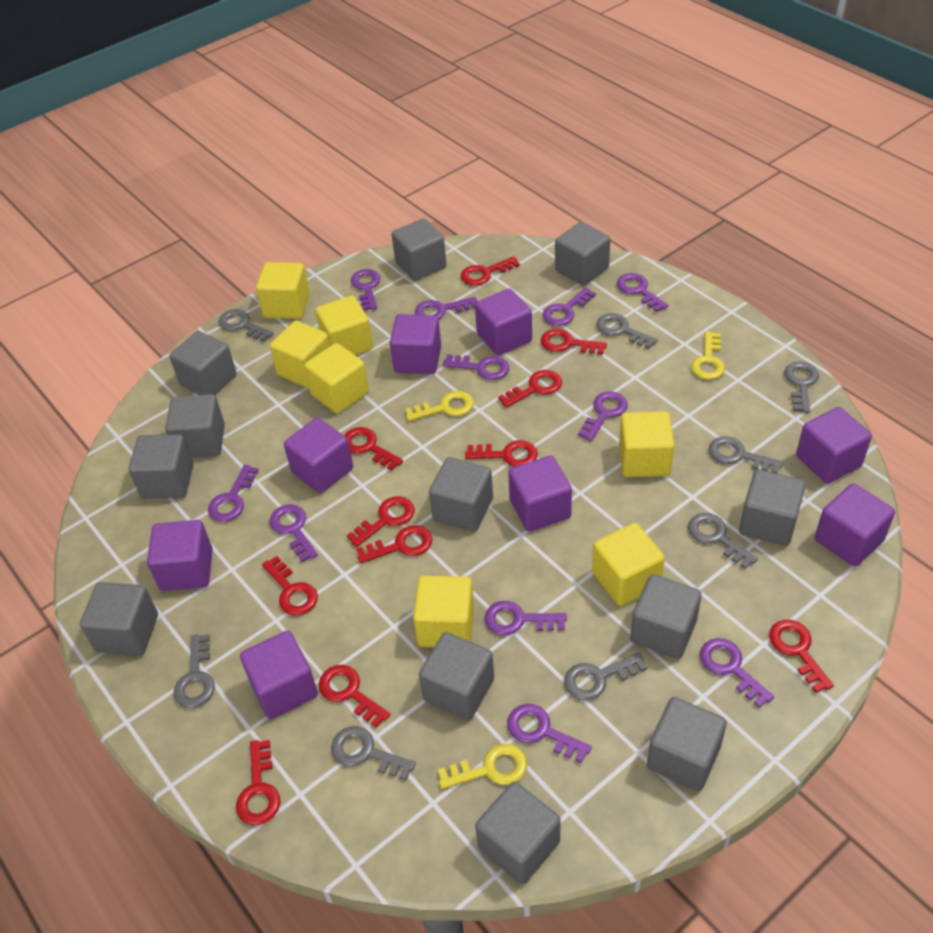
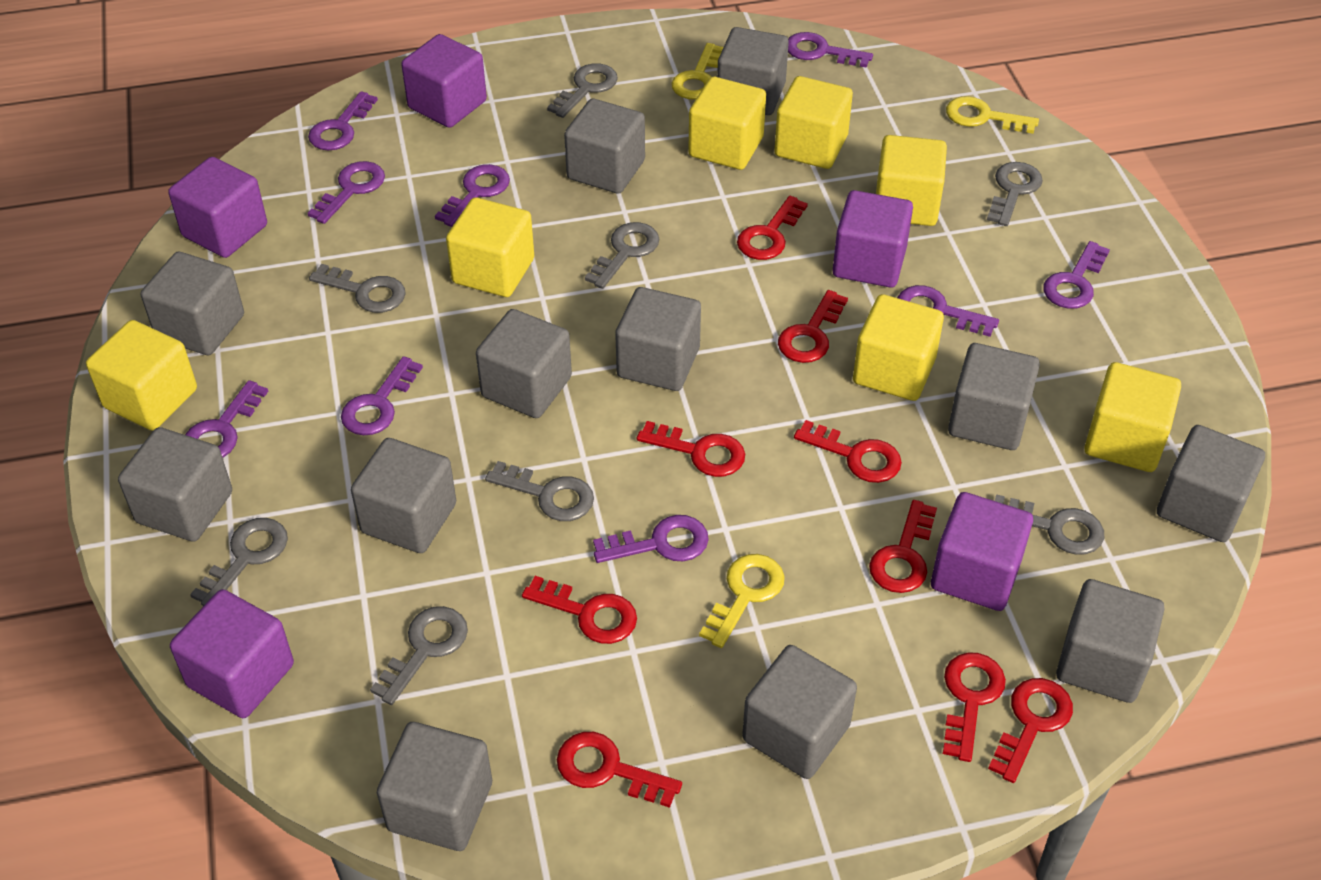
purple cube: 8 -> 5
purple key: 11 -> 9
red key: 11 -> 9

